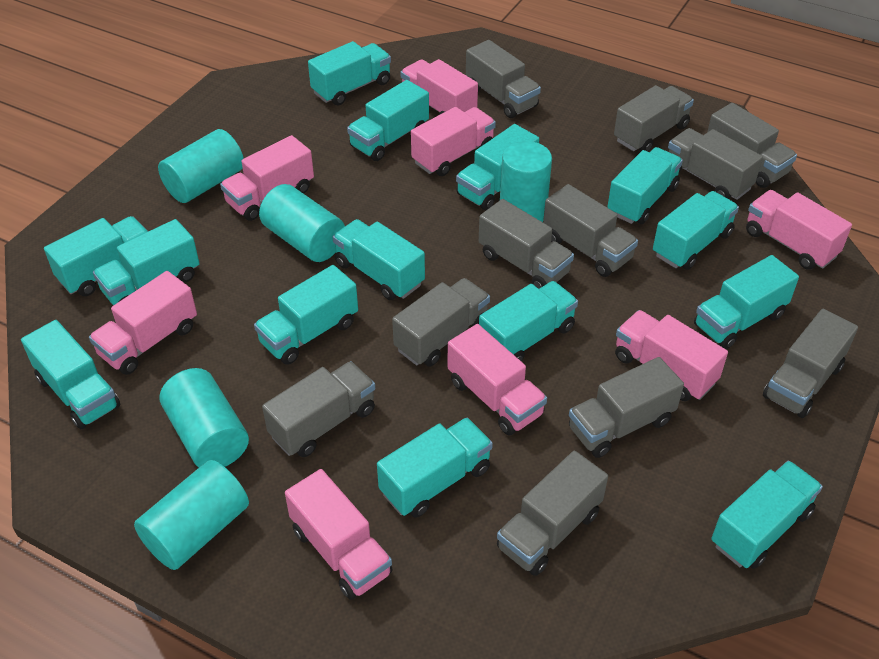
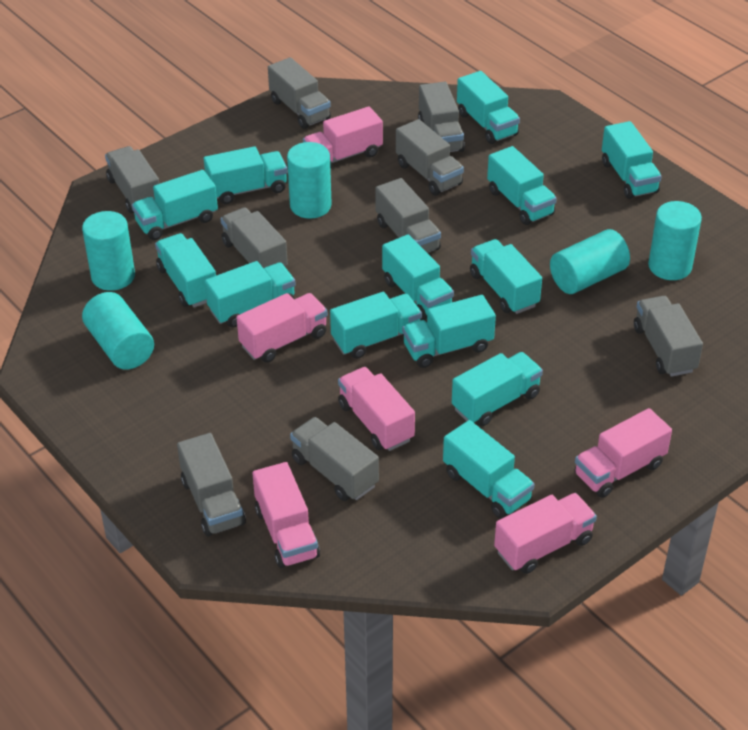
grey truck: 11 -> 9
pink truck: 8 -> 6
turquoise truck: 14 -> 13

